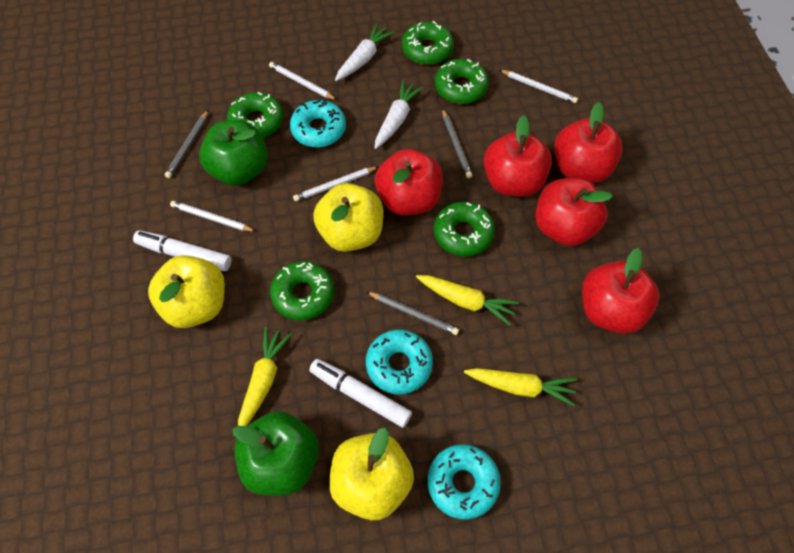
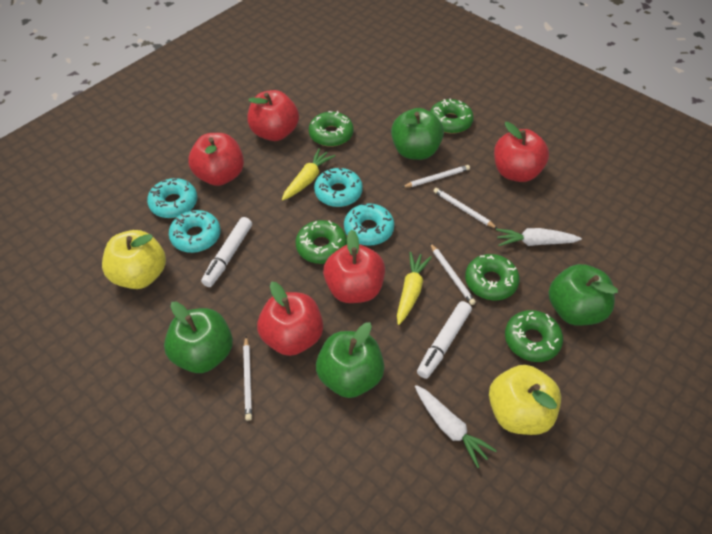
green apple: 2 -> 4
grey pencil: 3 -> 0
turquoise donut: 3 -> 4
yellow apple: 3 -> 2
yellow carrot: 3 -> 2

